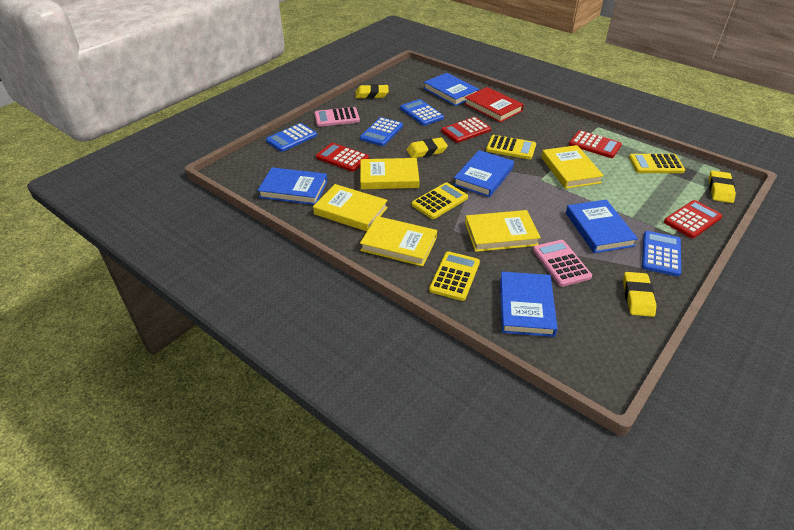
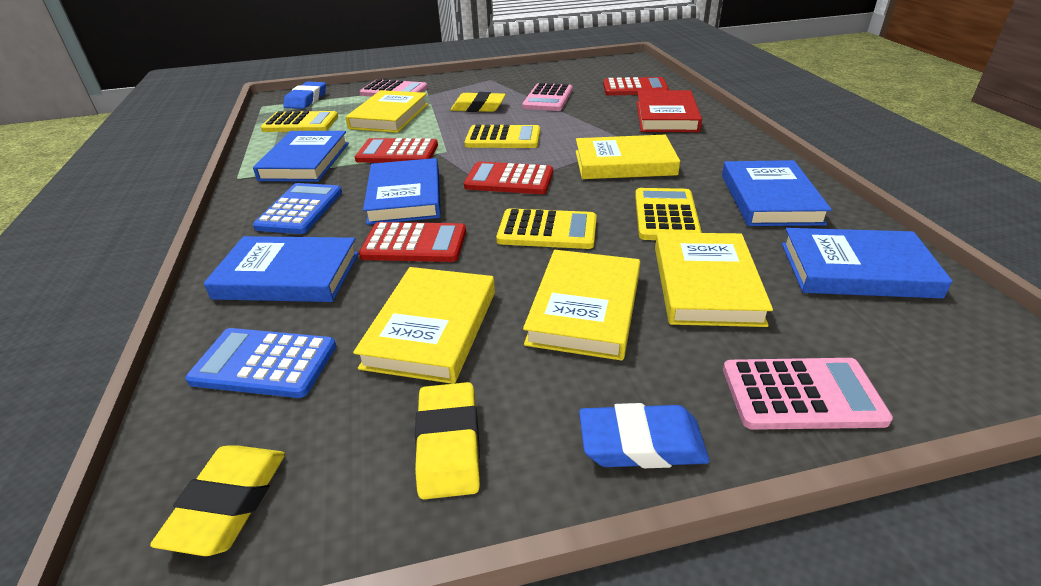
blue calculator: 4 -> 2
blue eraser: 0 -> 2
pink calculator: 2 -> 3
yellow eraser: 4 -> 3

